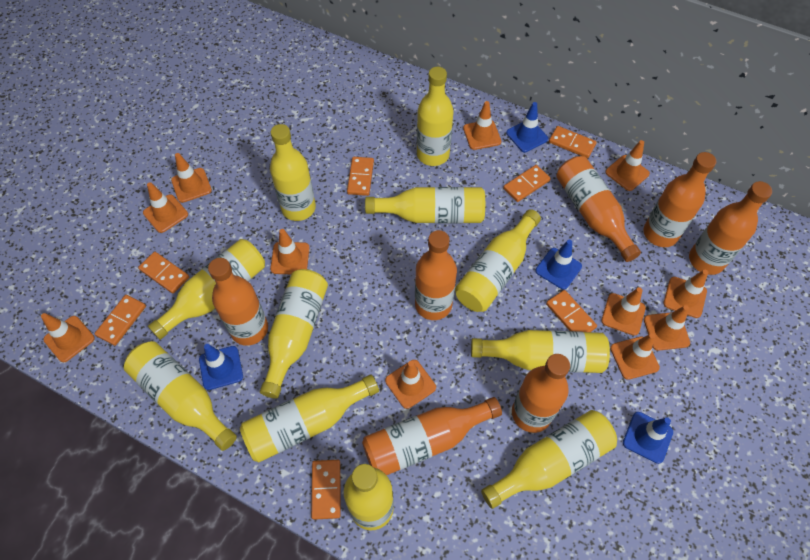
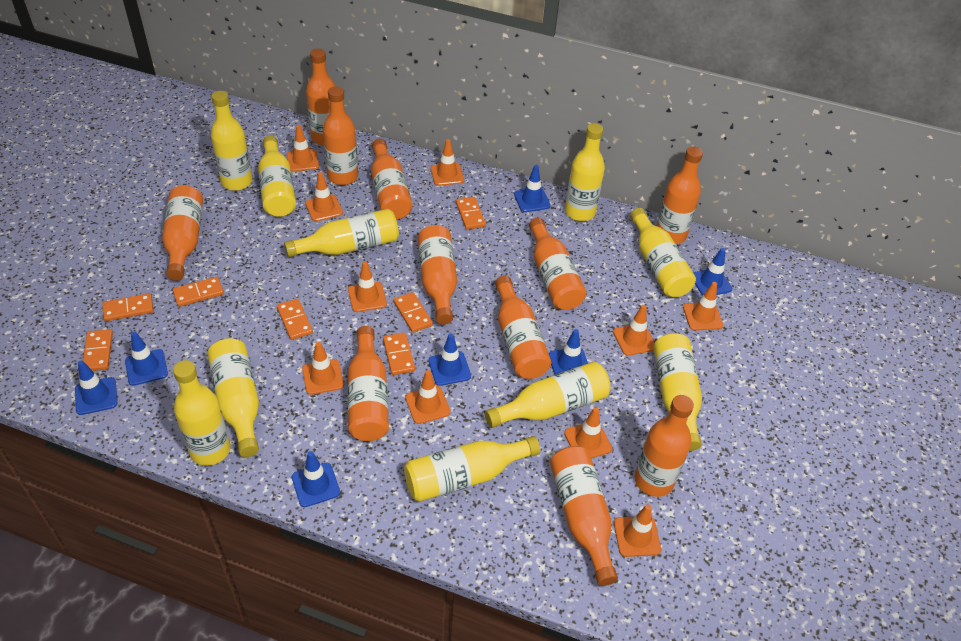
blue traffic cone: 4 -> 7
orange bottle: 7 -> 11
orange traffic cone: 11 -> 10
yellow bottle: 11 -> 10

